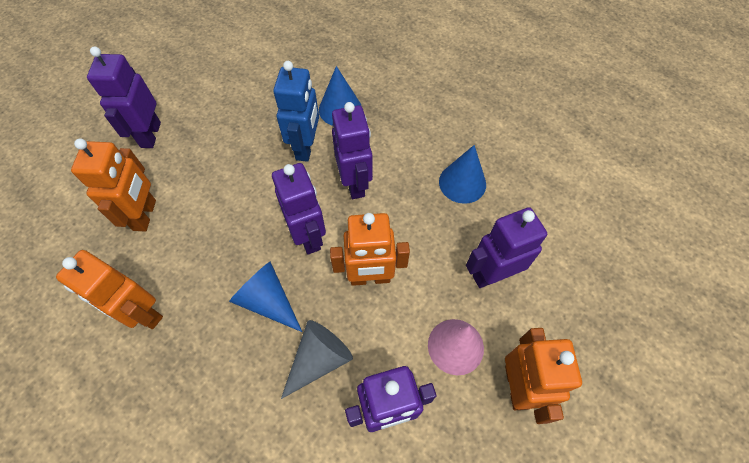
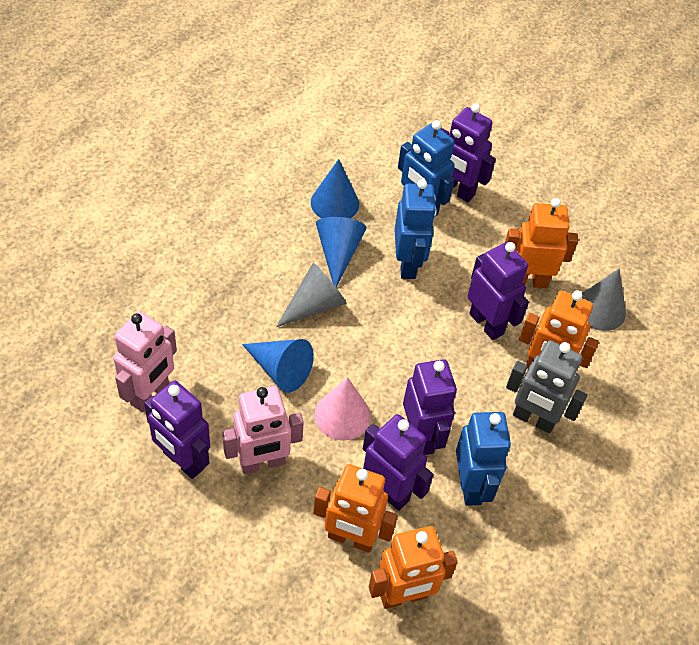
blue robot: 1 -> 3
grey cone: 1 -> 2
grey robot: 0 -> 1
pink robot: 0 -> 2

